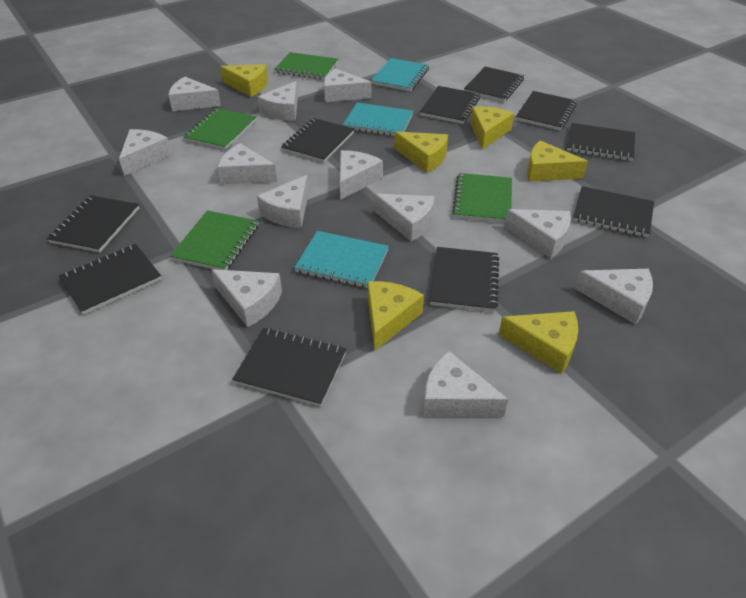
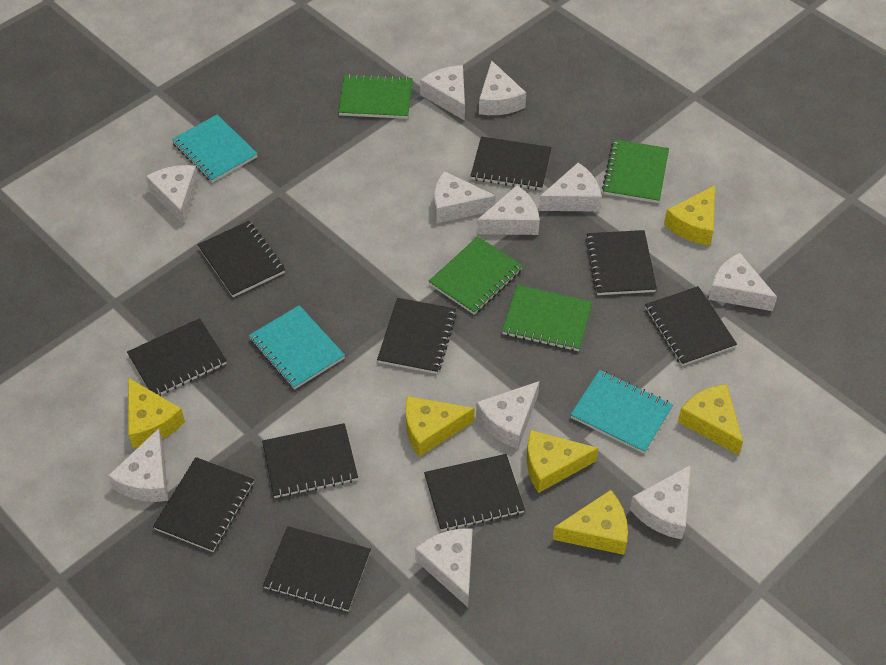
white cheese: 12 -> 11

